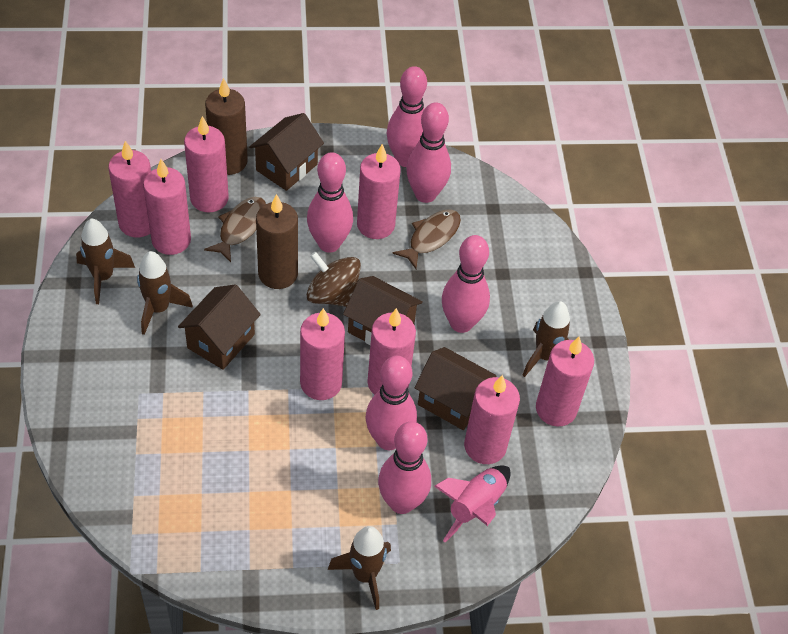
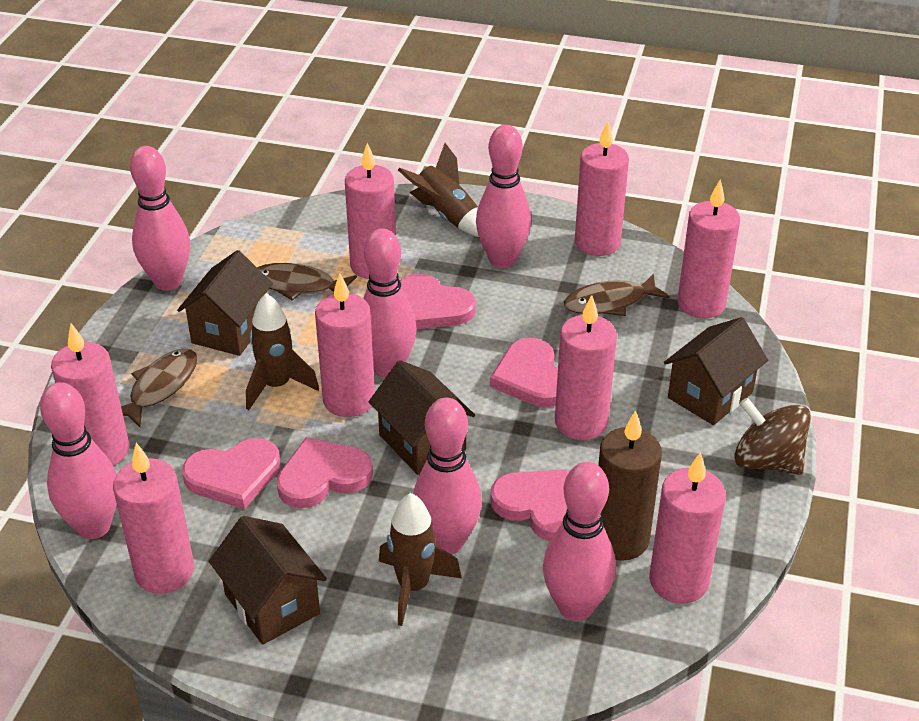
brown candle: 2 -> 1
brown fish: 2 -> 3
brown rocket: 4 -> 3
pink heart: 0 -> 5
pink rocket: 1 -> 0

